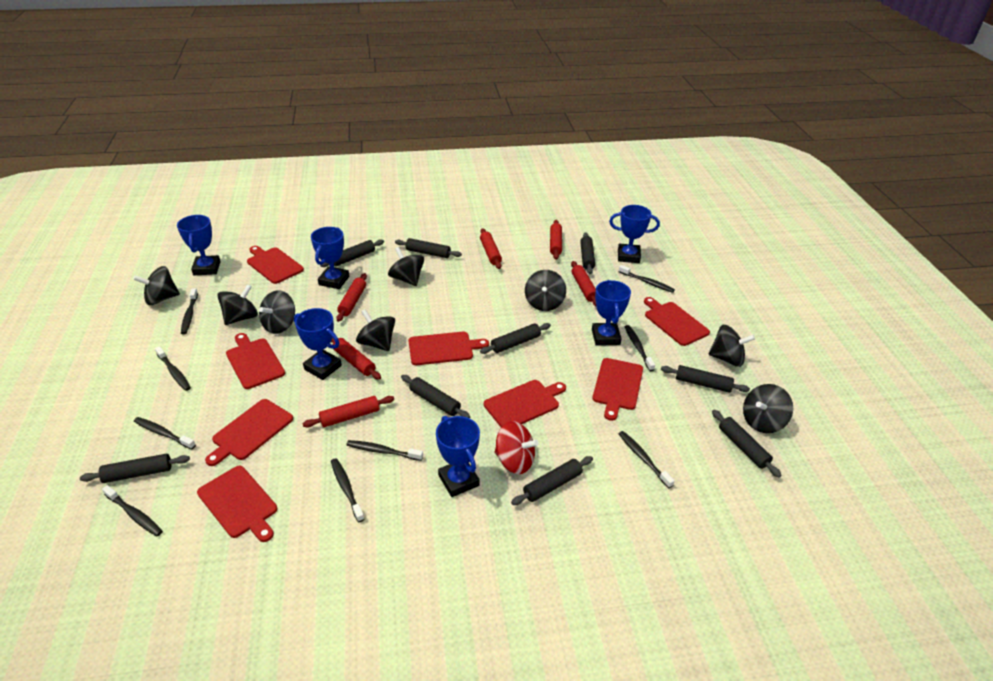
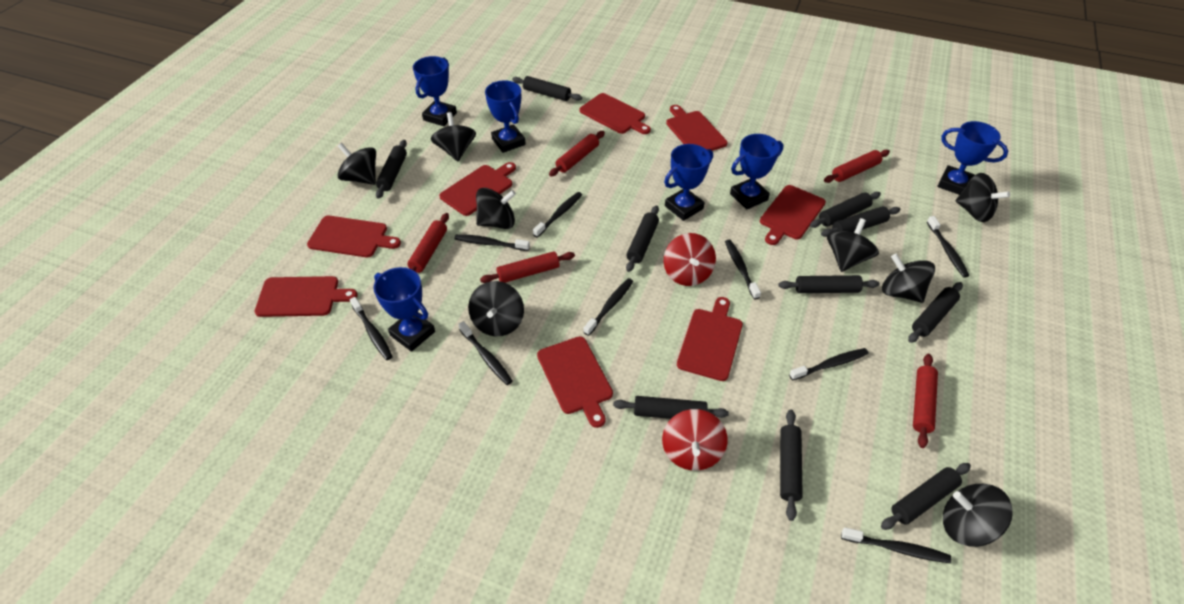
black rolling pin: 9 -> 10
red rolling pin: 6 -> 5
red spinning top: 1 -> 2

